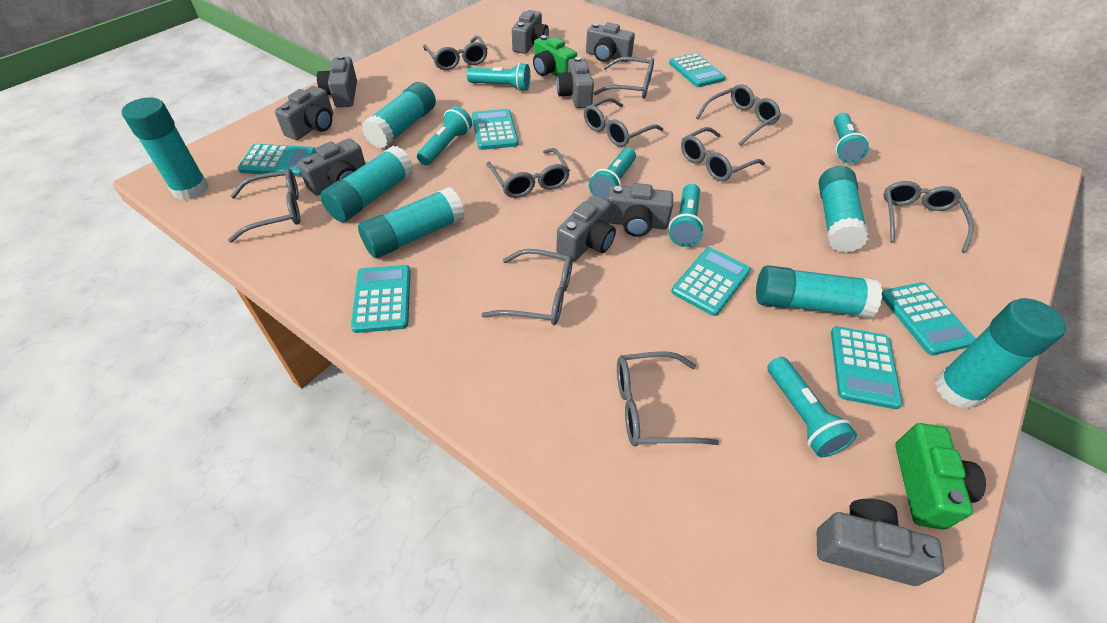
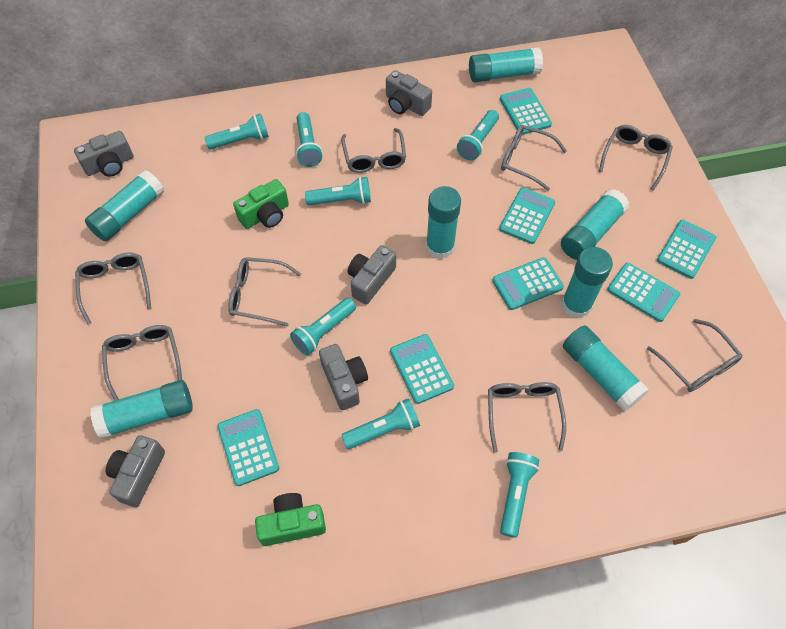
grey camera: 9 -> 5
grey glasses: 10 -> 8
turquoise flashlight: 6 -> 7

